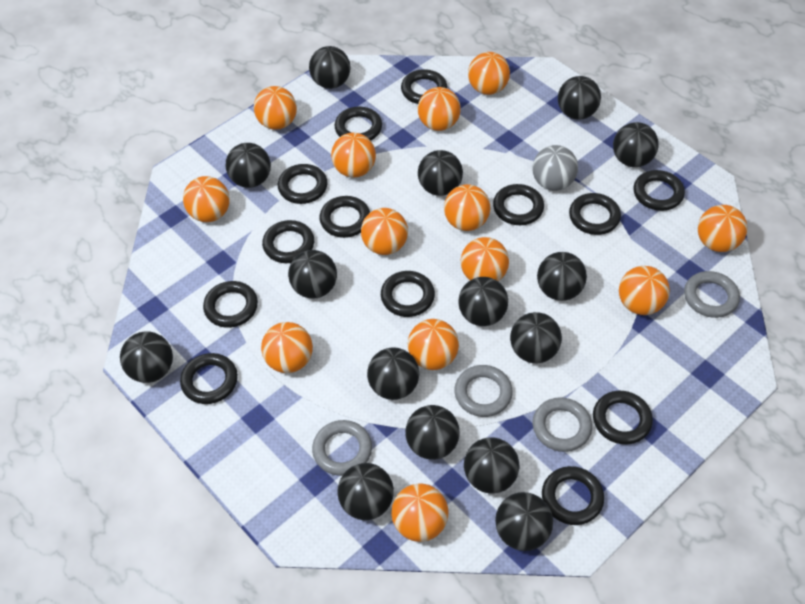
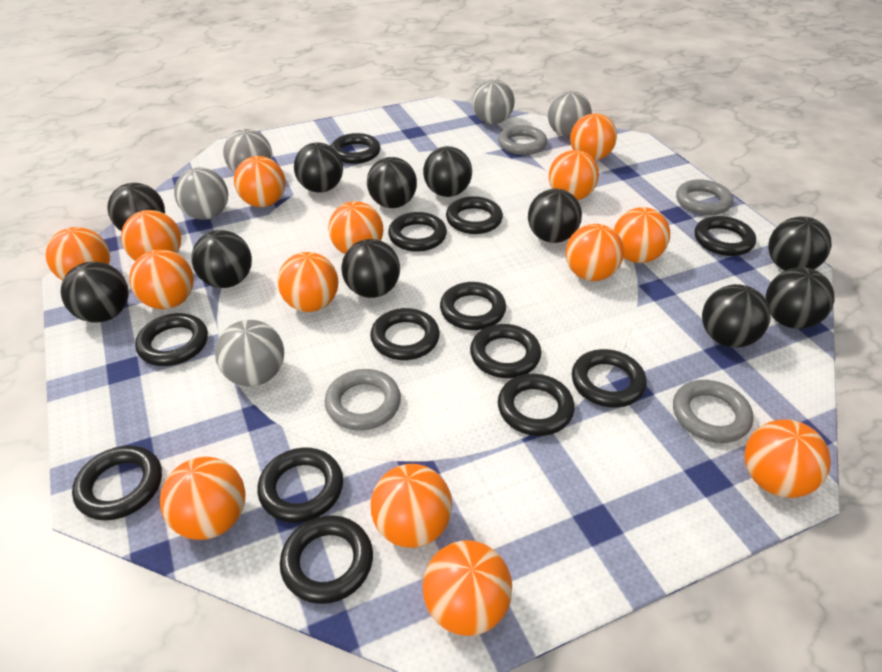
black ball: 15 -> 11
grey ball: 1 -> 5
orange ball: 13 -> 14

